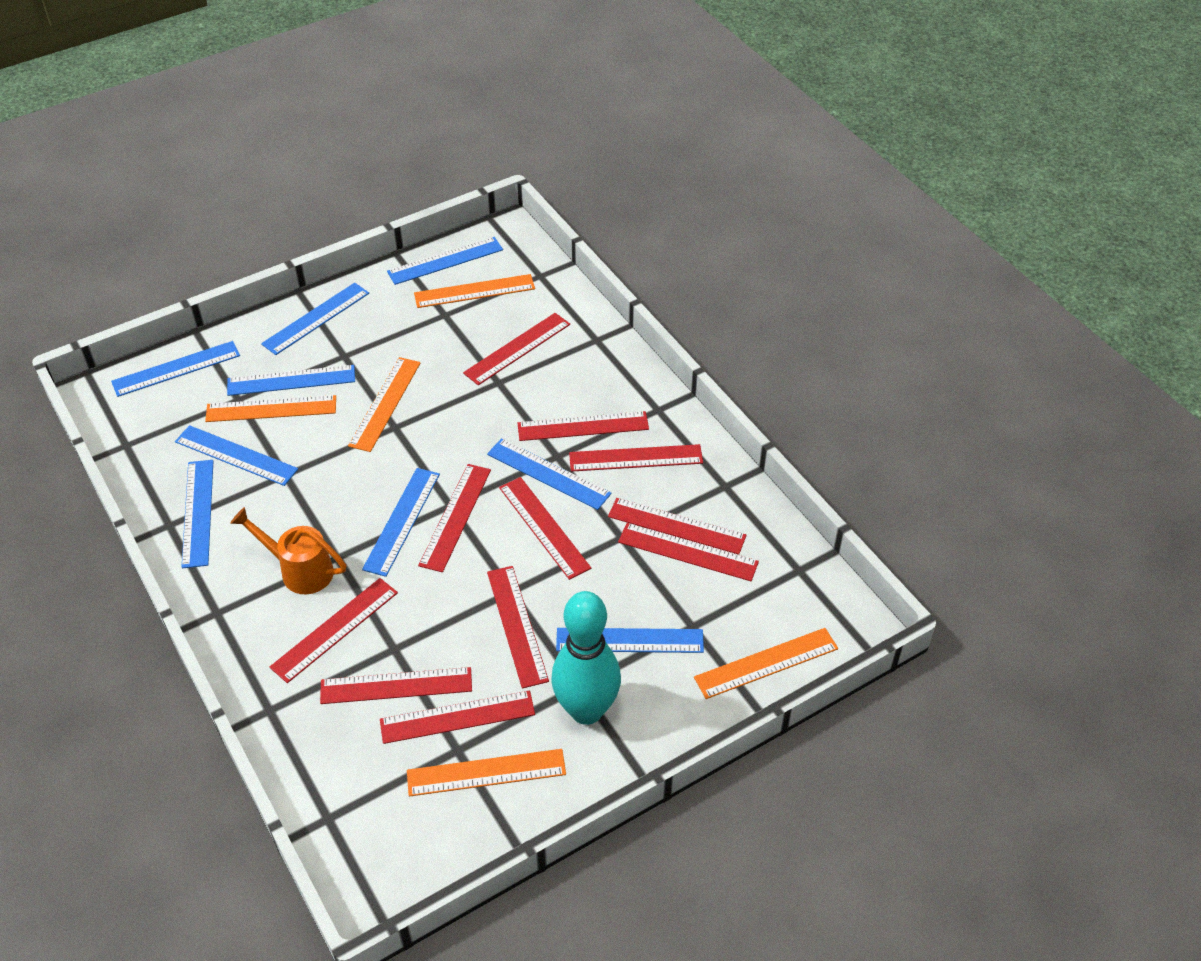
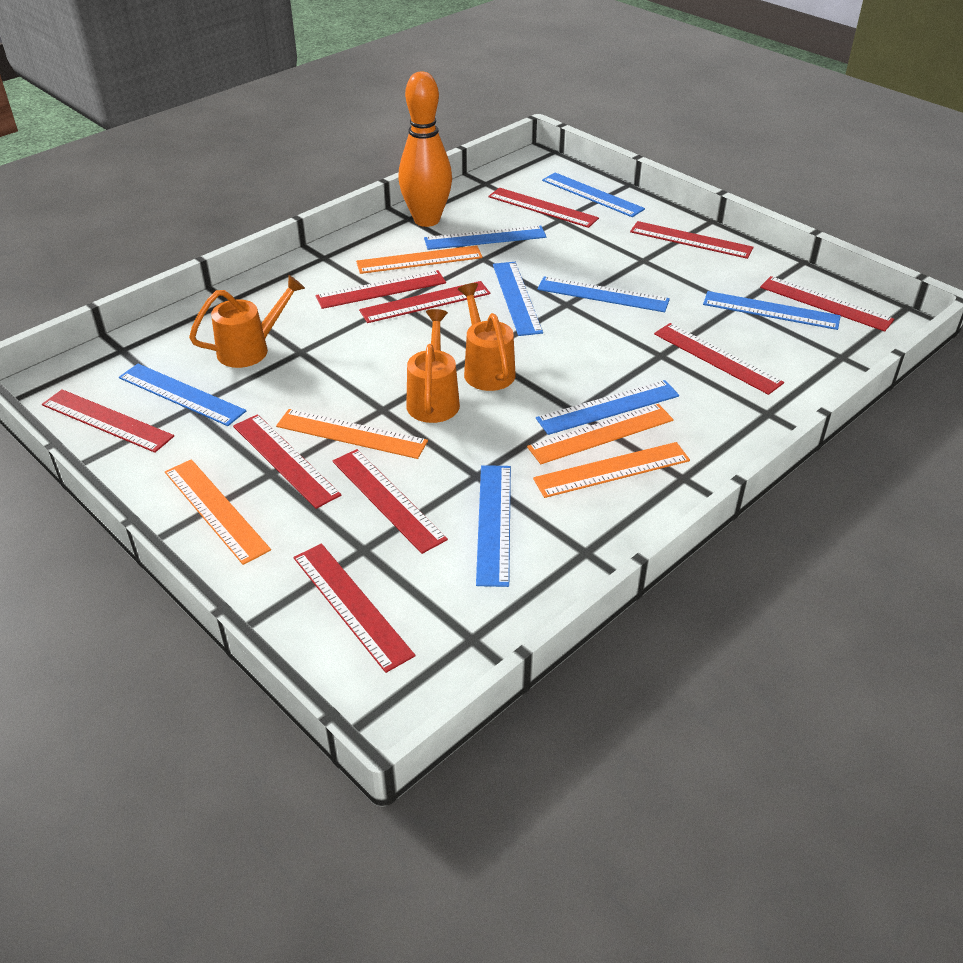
blue ruler: 9 -> 8
orange bowling pin: 0 -> 1
orange watering can: 1 -> 3
red ruler: 11 -> 10
turquoise bowling pin: 1 -> 0

